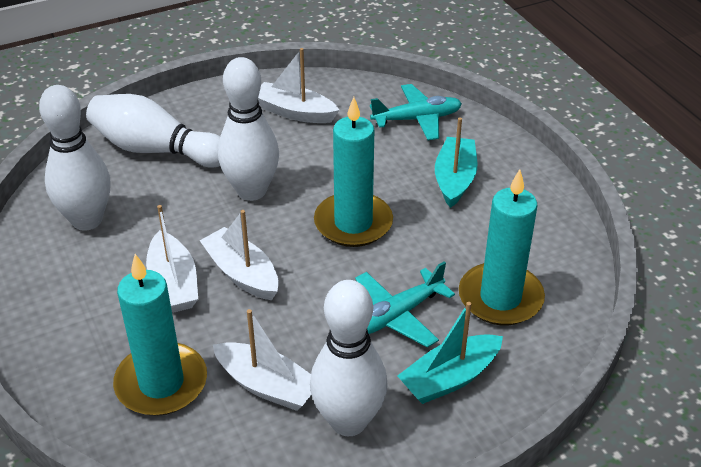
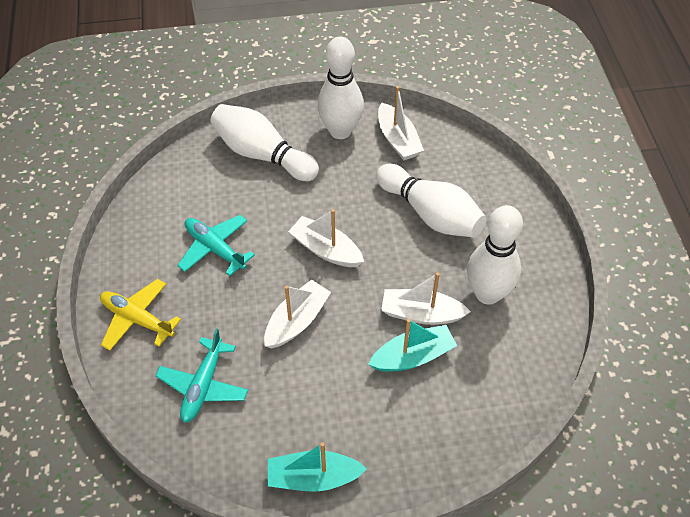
turquoise candle: 3 -> 0
yellow plane: 0 -> 1

